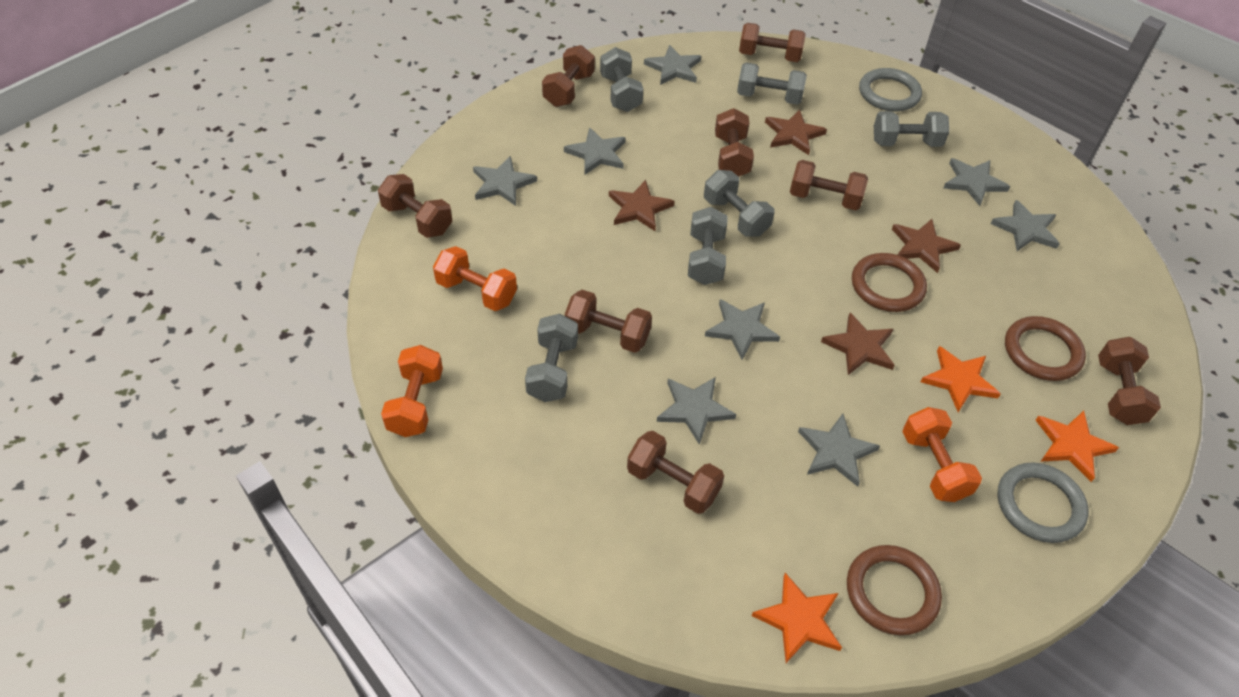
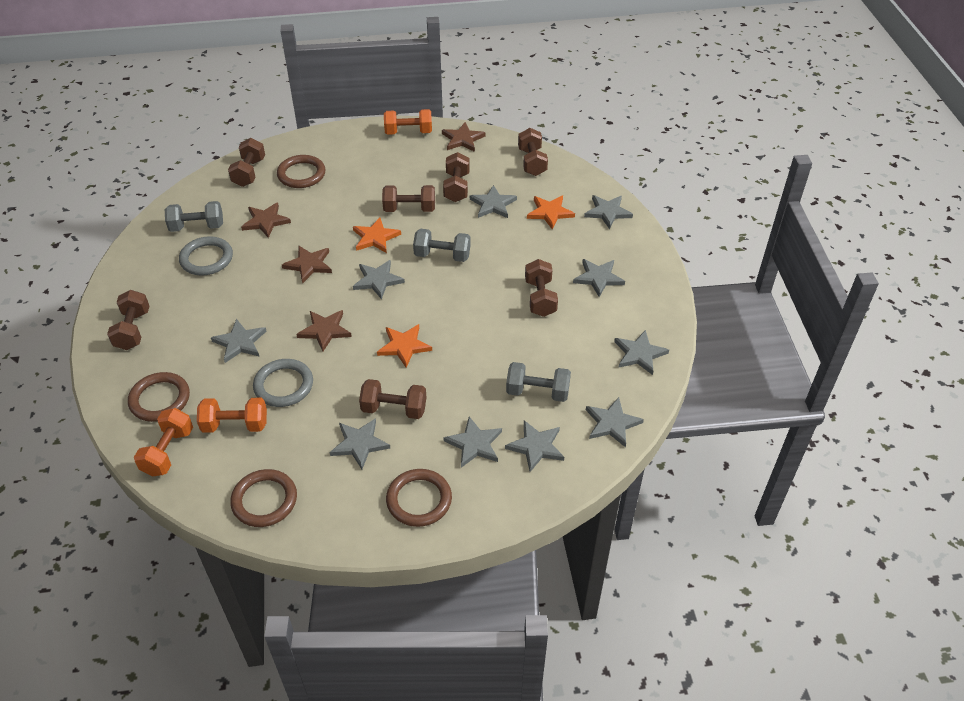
brown dumbbell: 8 -> 7
brown ring: 3 -> 4
grey dumbbell: 6 -> 3
grey star: 8 -> 10

